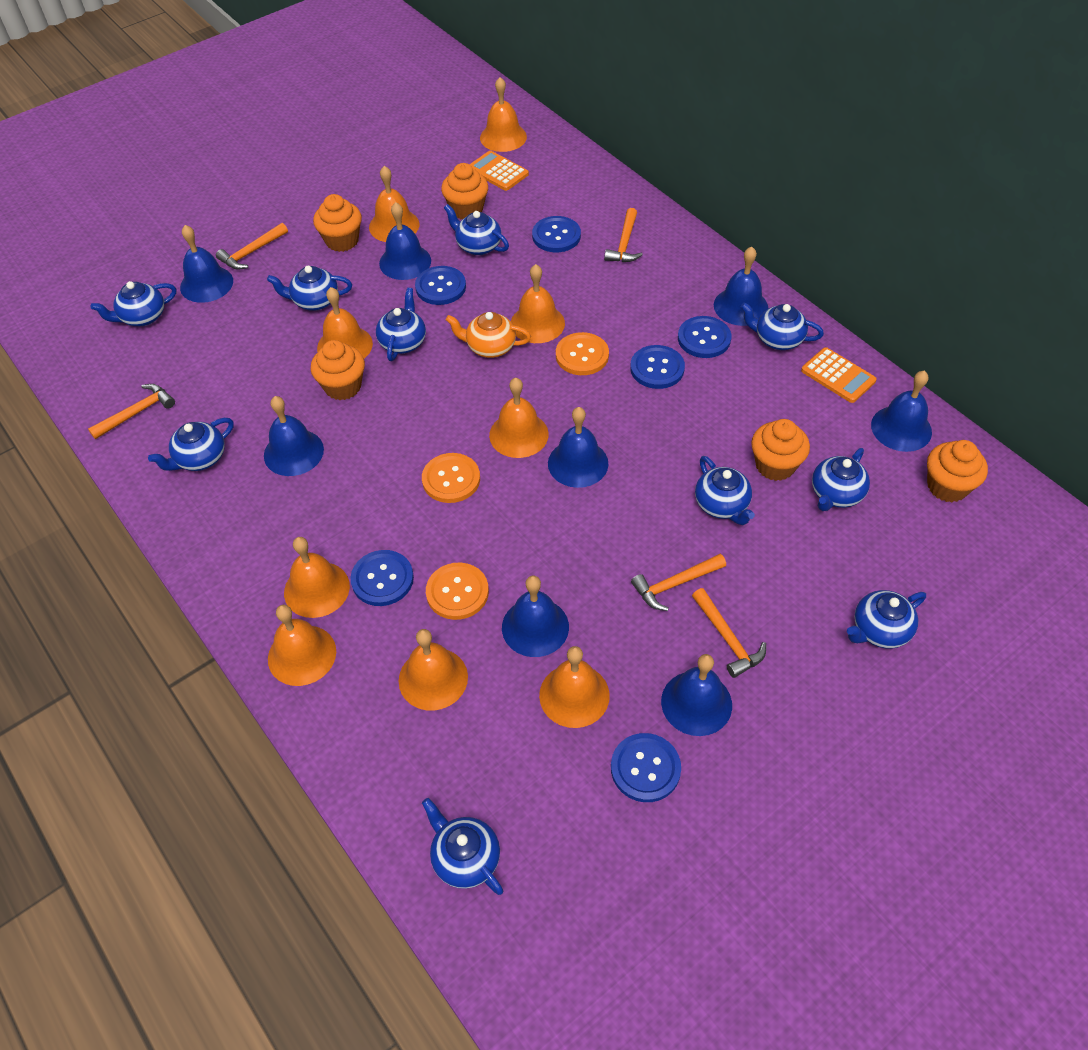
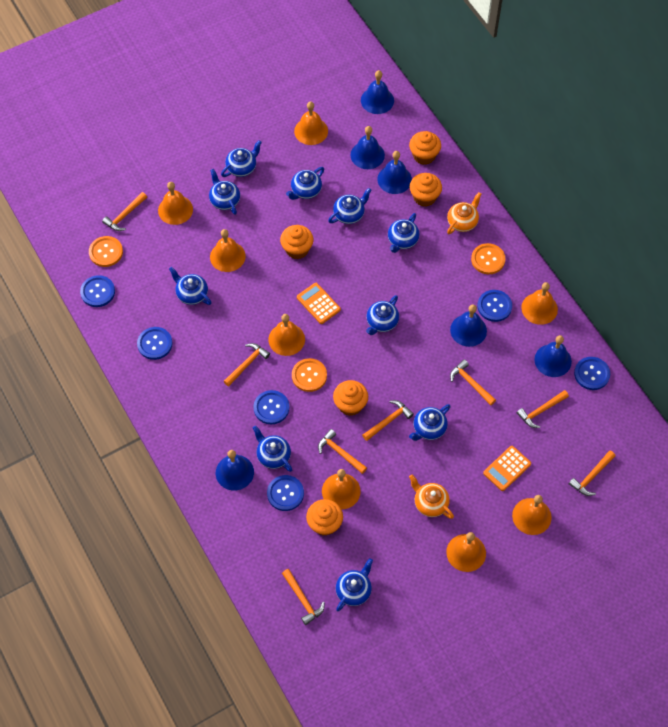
blue bell: 8 -> 6
orange bell: 9 -> 8
orange hammer: 5 -> 8
orange teapot: 1 -> 2

